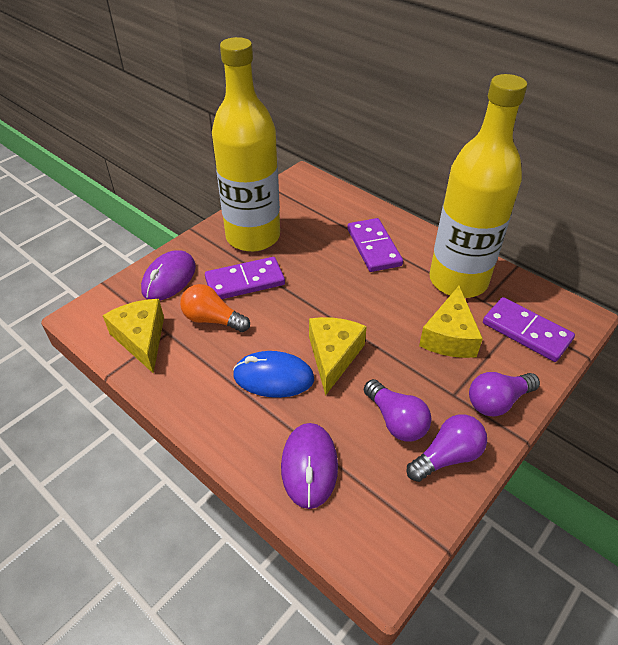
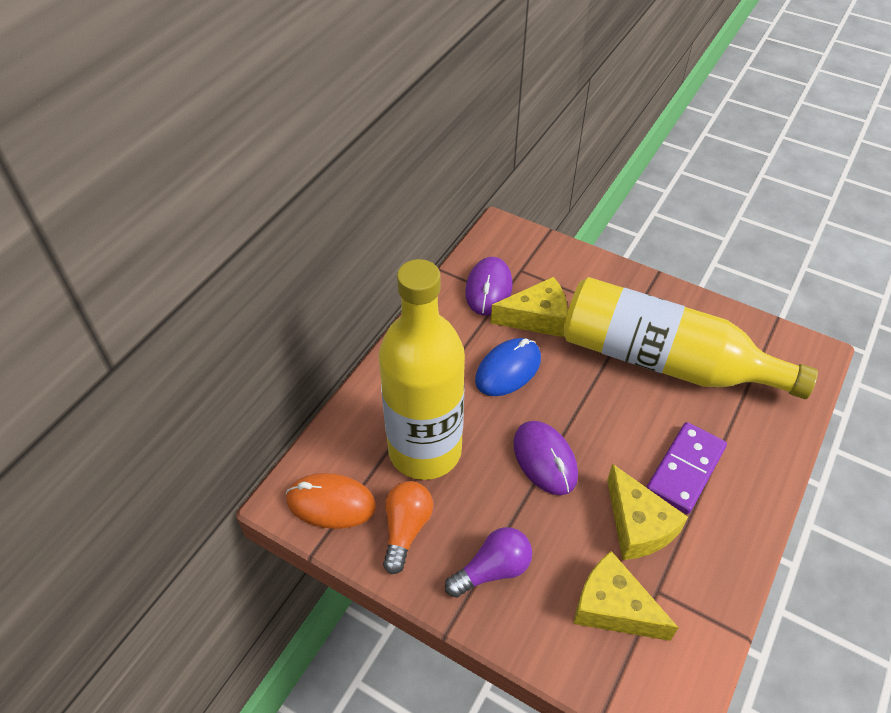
orange mouse: 0 -> 1
purple domino: 3 -> 1
purple light bulb: 3 -> 1

